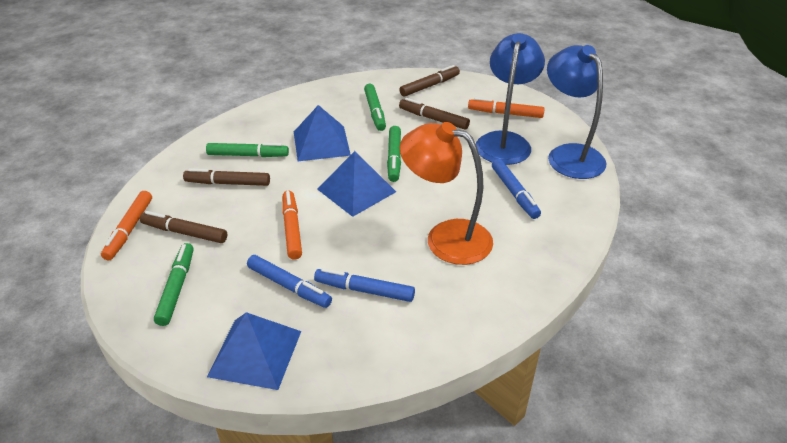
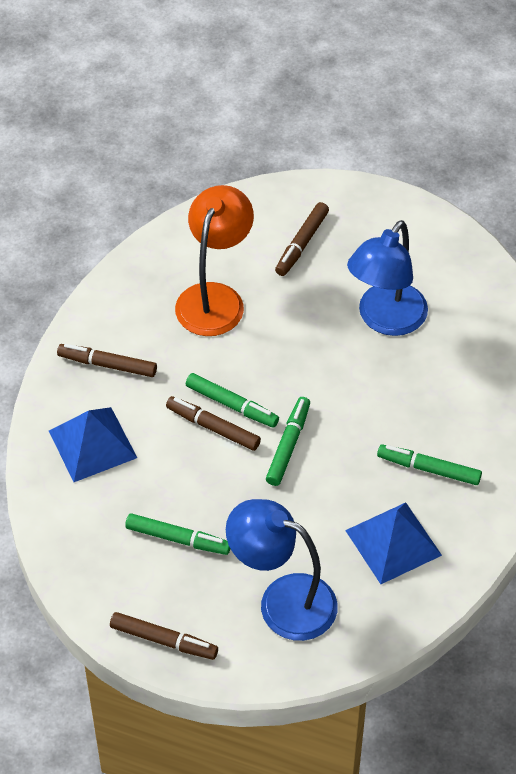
blue marker: 3 -> 0
blue pyramid: 3 -> 2
orange marker: 3 -> 0

